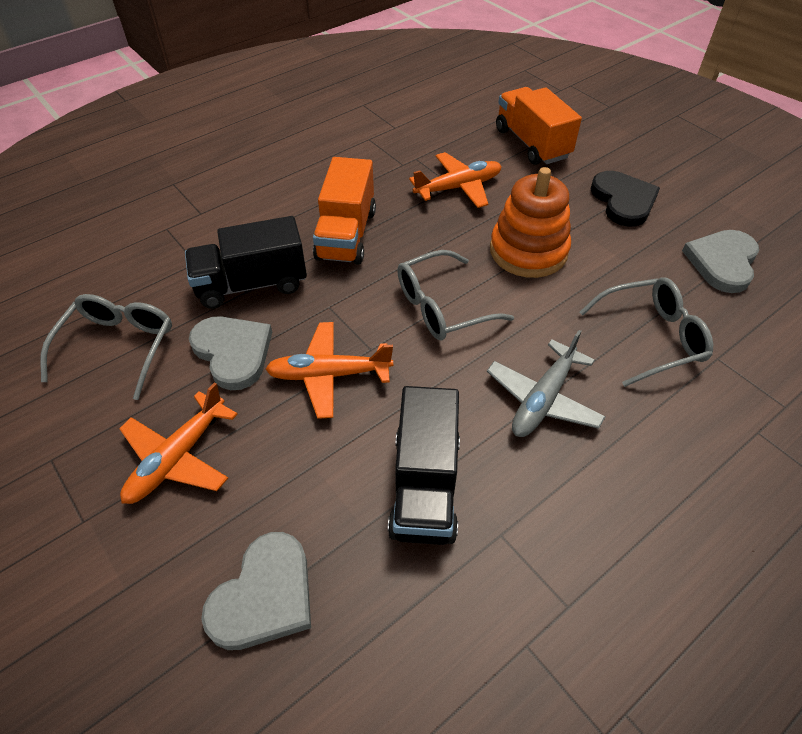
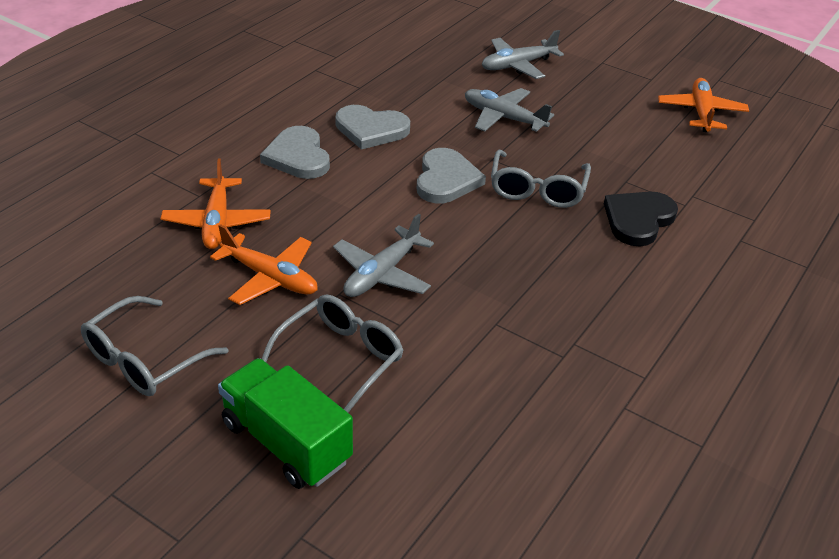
black truck: 2 -> 0
green truck: 0 -> 1
grey plane: 1 -> 3
orange stacking toy: 1 -> 0
orange truck: 2 -> 0

